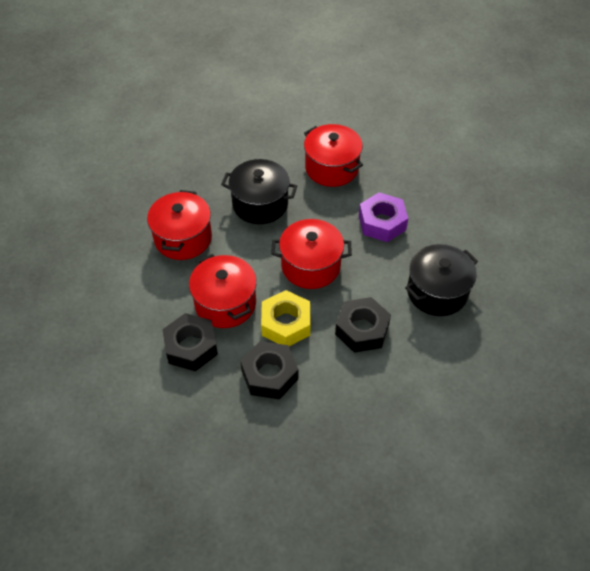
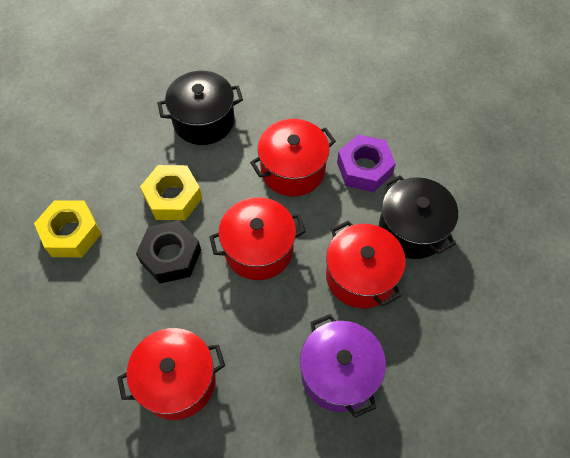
black nut: 3 -> 1
purple pot: 0 -> 1
yellow nut: 1 -> 2

